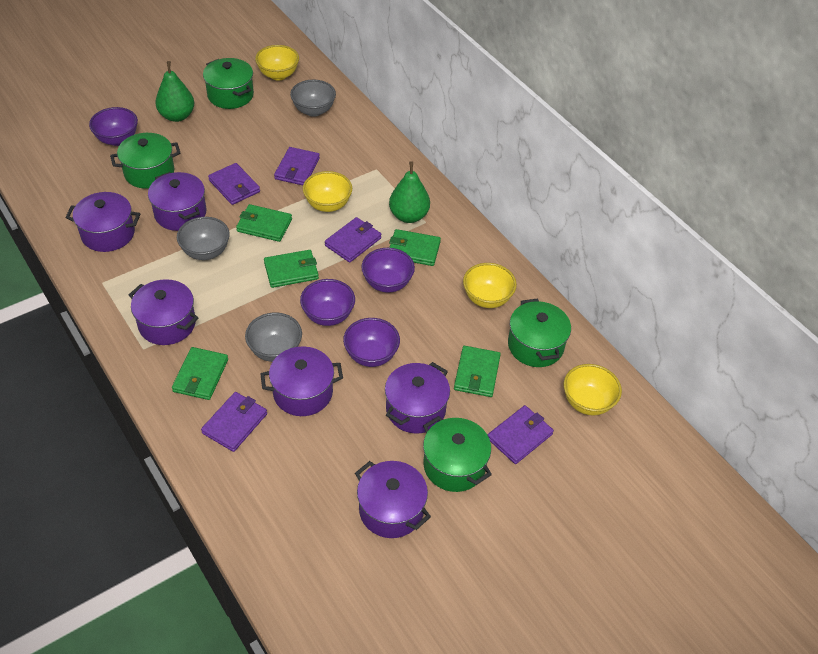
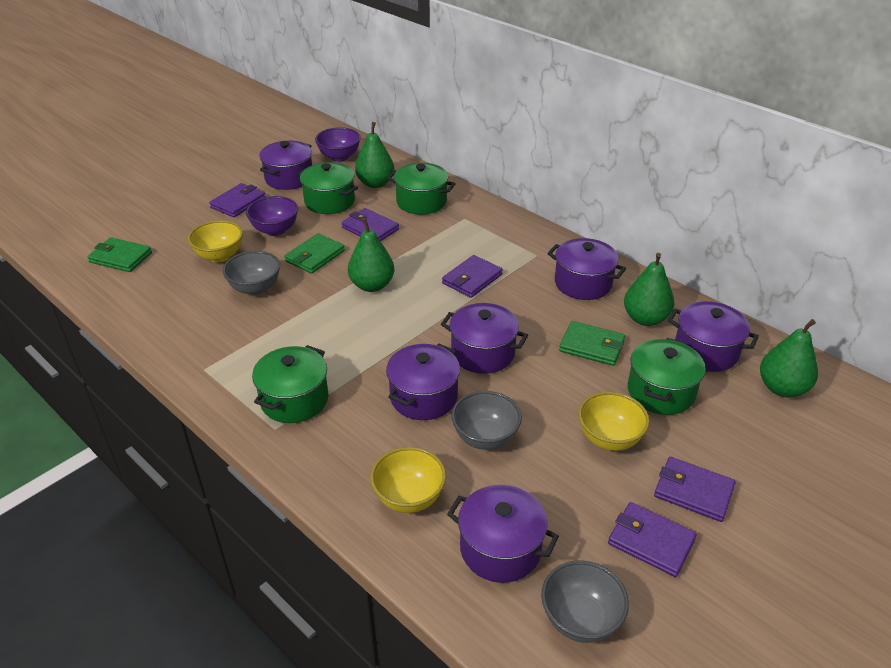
green pear: 2 -> 4
green wallet: 5 -> 3
purple bowl: 4 -> 2
yellow bowl: 4 -> 3

